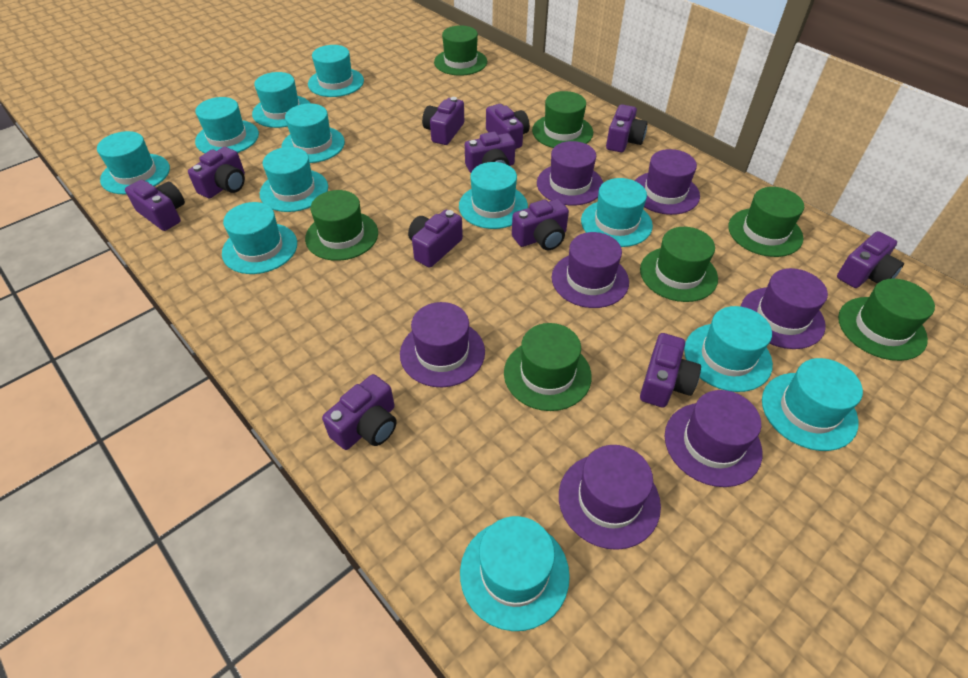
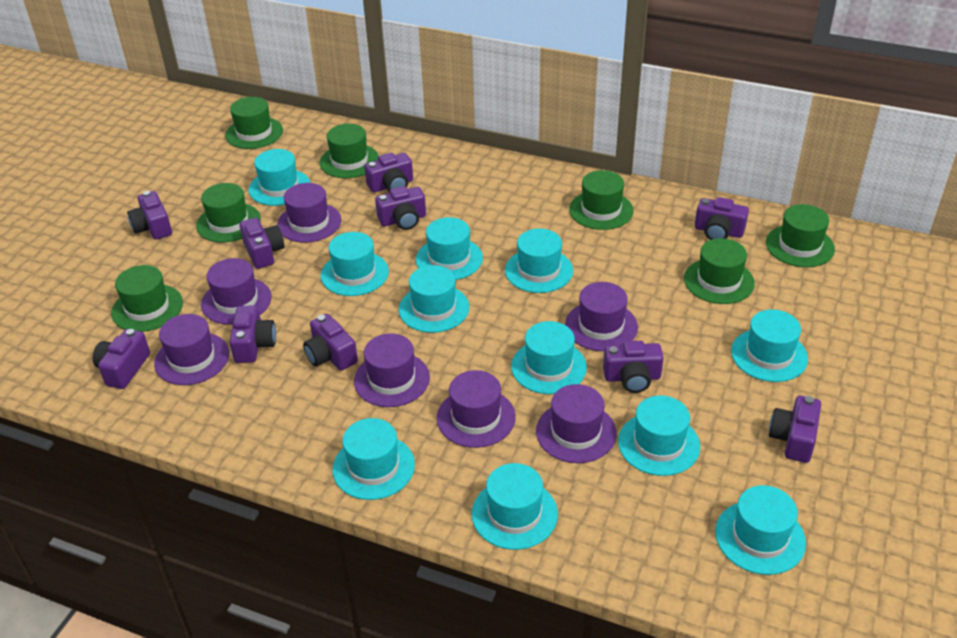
purple camera: 11 -> 10
turquoise hat: 12 -> 11

